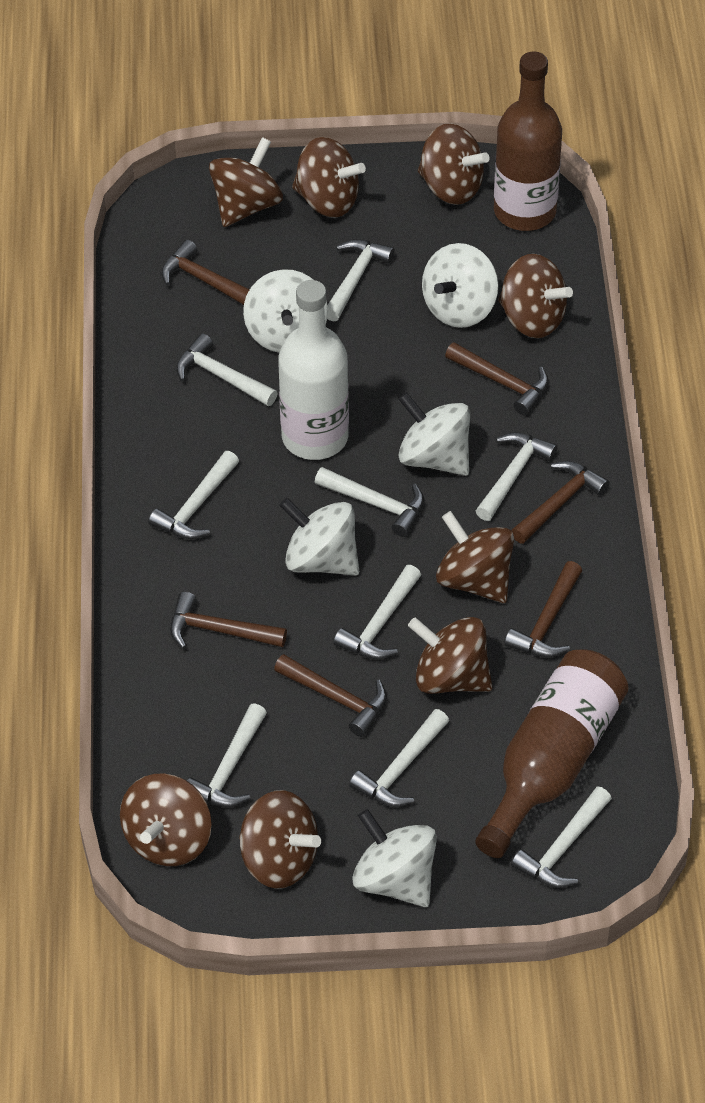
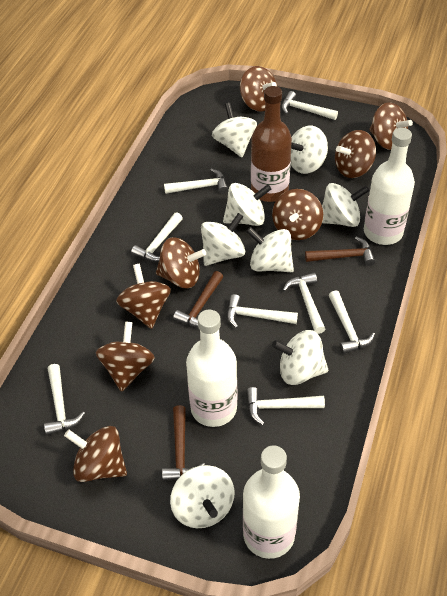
brown bottle: 2 -> 1
brown hammer: 6 -> 3
white bottle: 1 -> 3
white hammer: 9 -> 8
white spinning top: 5 -> 8

